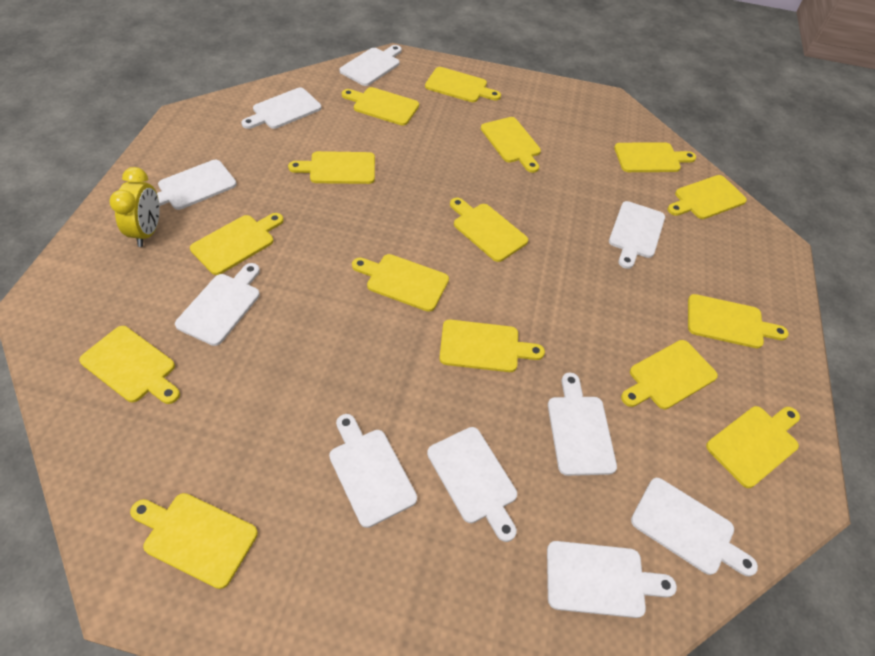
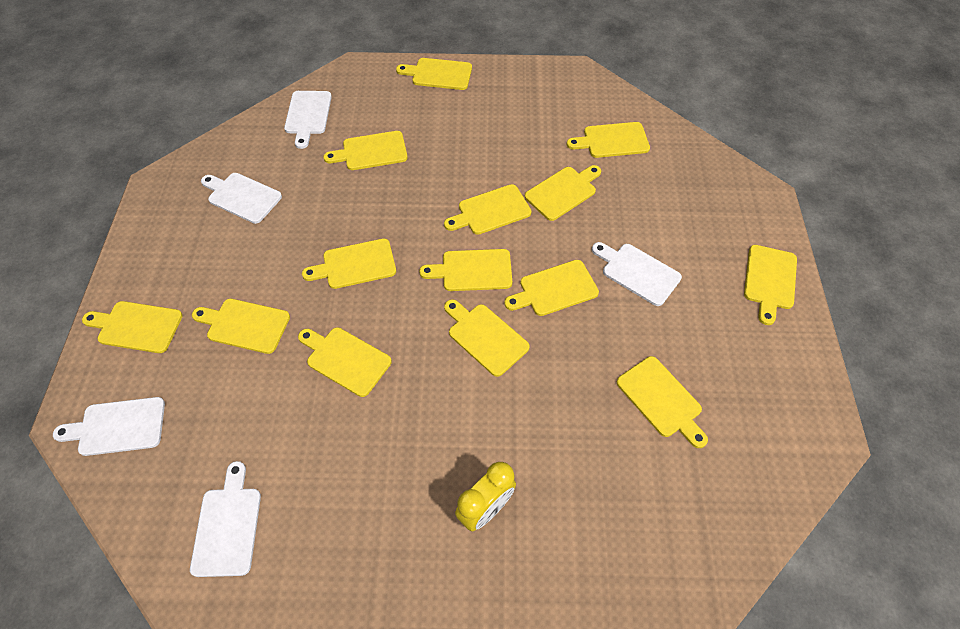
white cutting board: 10 -> 5
yellow cutting board: 15 -> 14

